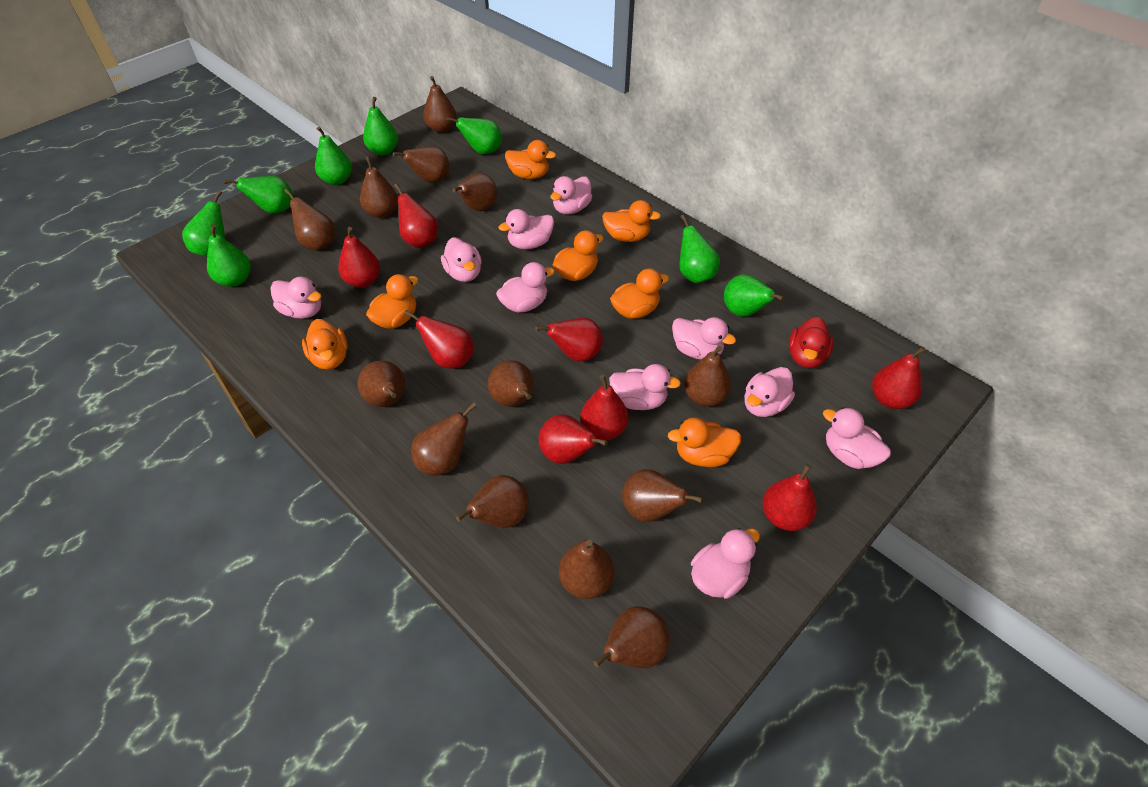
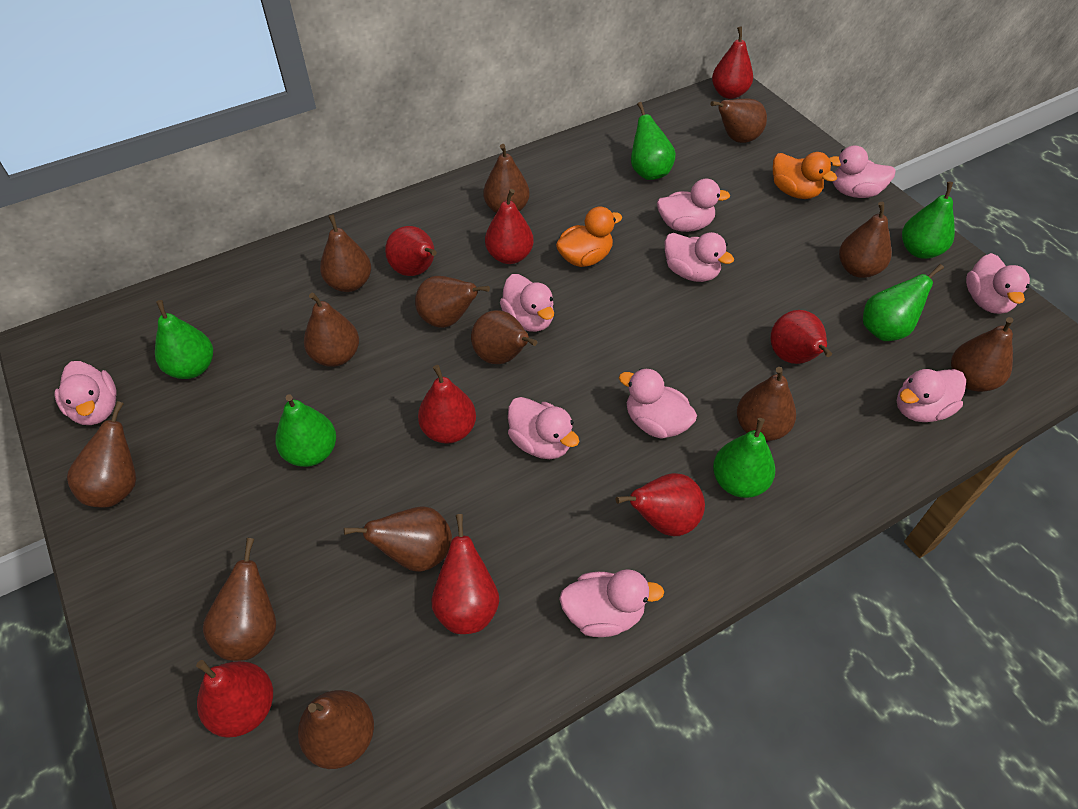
green pear: 8 -> 6
orange duck: 7 -> 2
red duck: 1 -> 0

